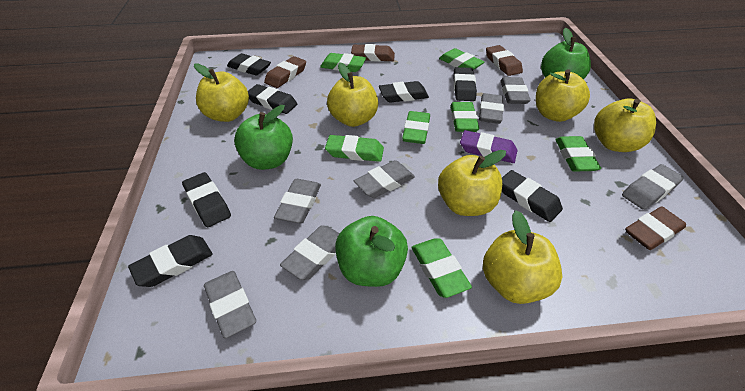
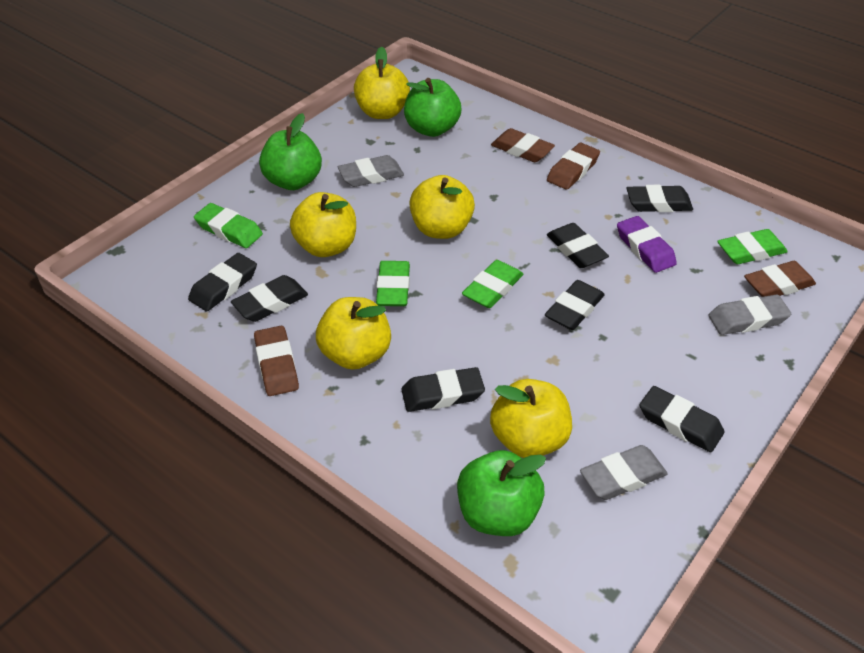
green eraser: 7 -> 4
grey eraser: 7 -> 3
yellow apple: 6 -> 5

